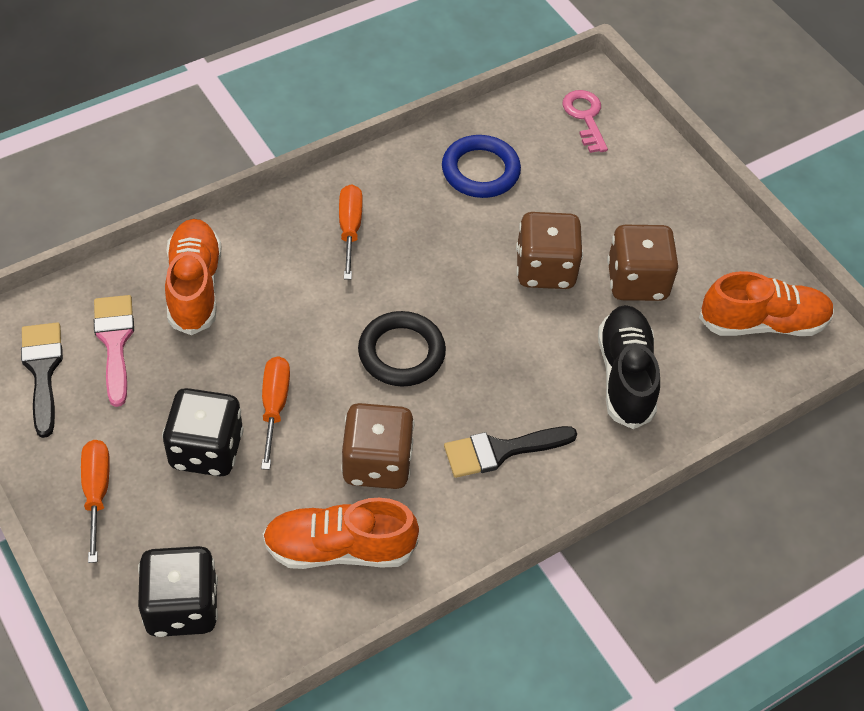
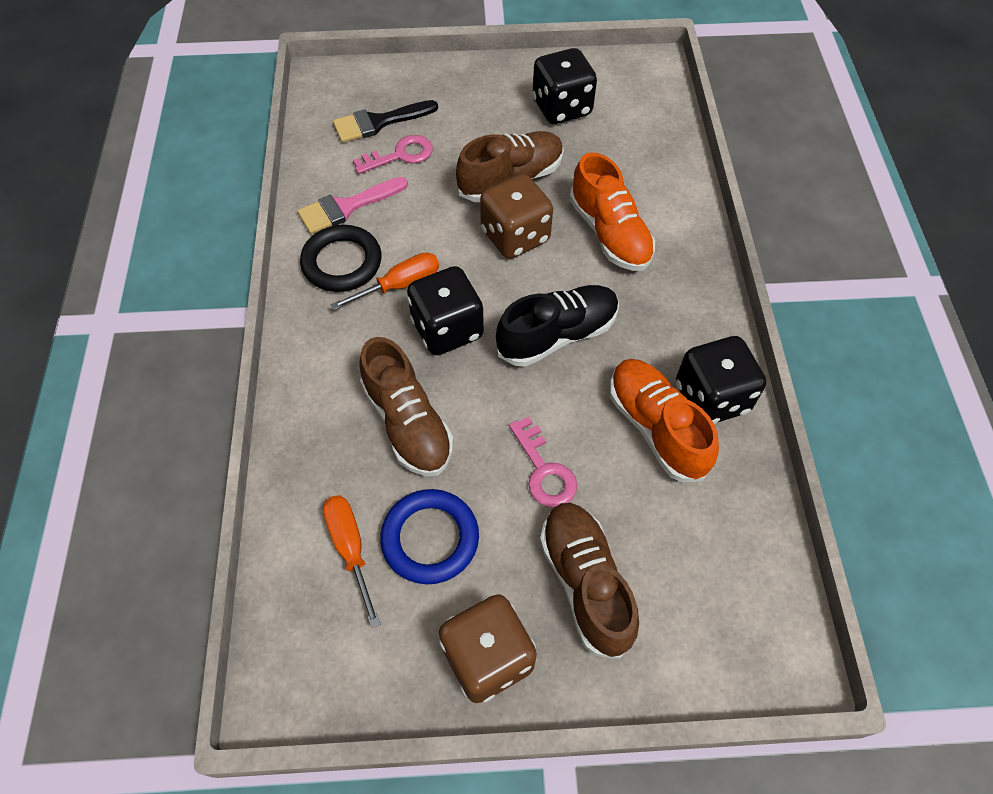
black brush: 2 -> 1
black dice: 2 -> 3
brown dice: 3 -> 2
brown shoe: 0 -> 3
orange screwdriver: 3 -> 2
orange shoe: 3 -> 2
pink key: 1 -> 2

